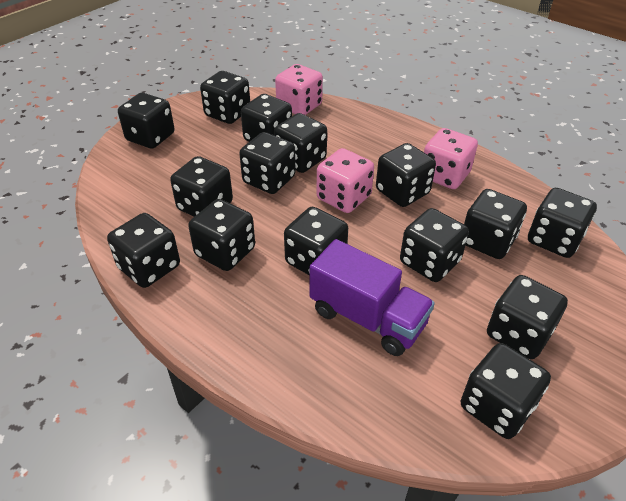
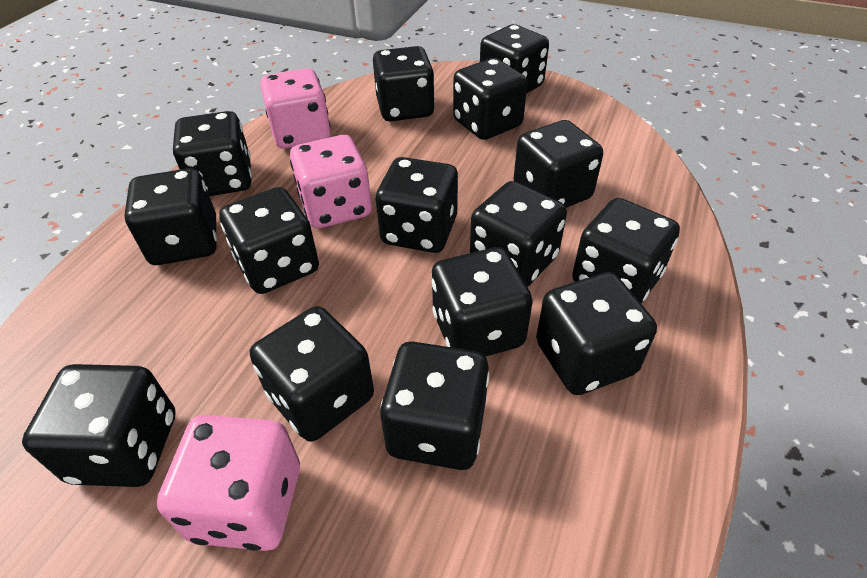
purple truck: 1 -> 0

